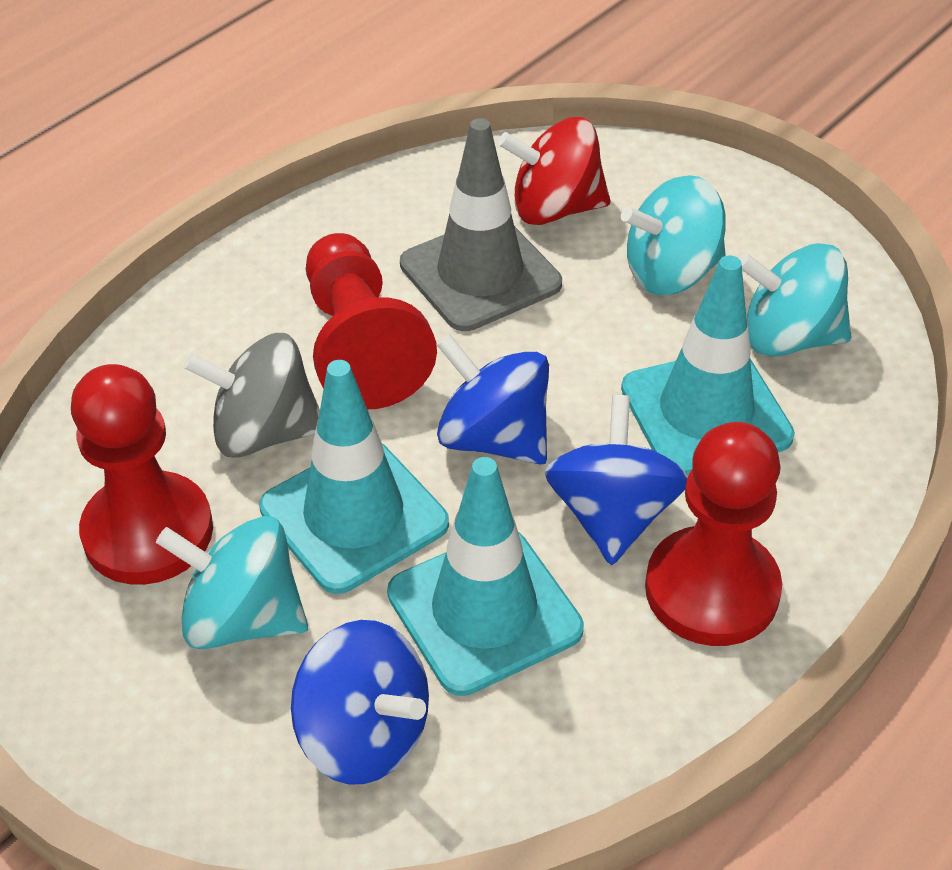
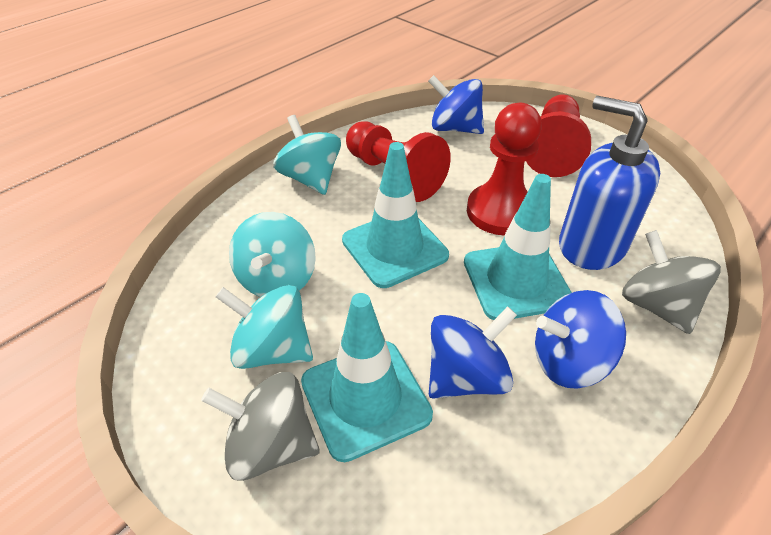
blue soap dispenser: 0 -> 1
grey spinning top: 1 -> 2
grey traffic cone: 1 -> 0
red spinning top: 1 -> 0

